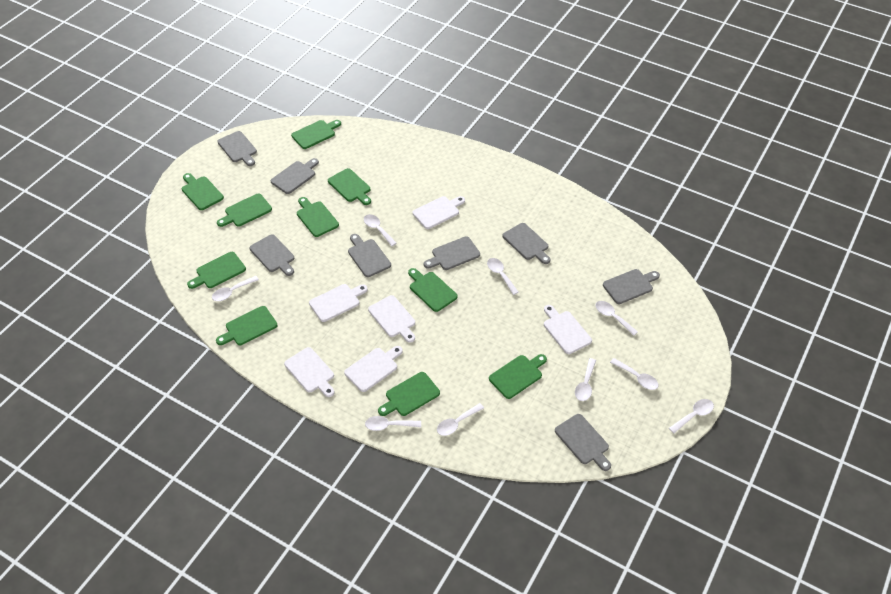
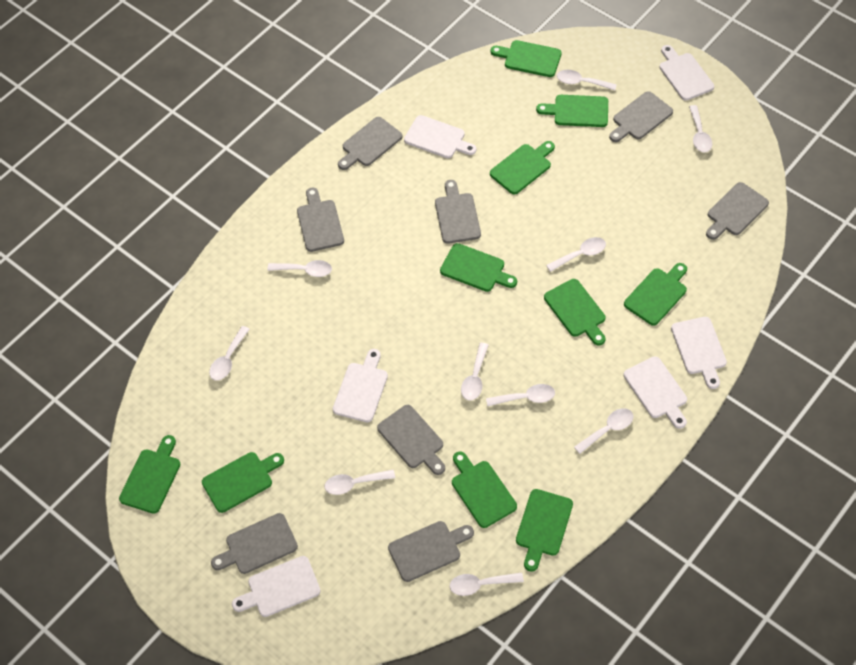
white spoon: 9 -> 10

